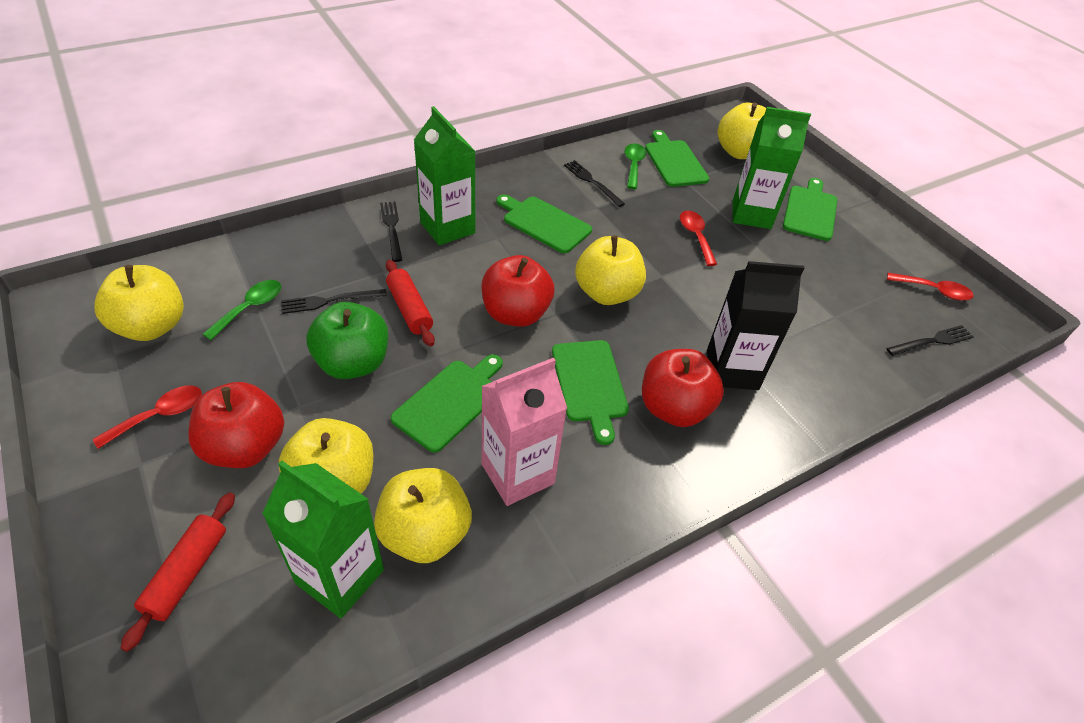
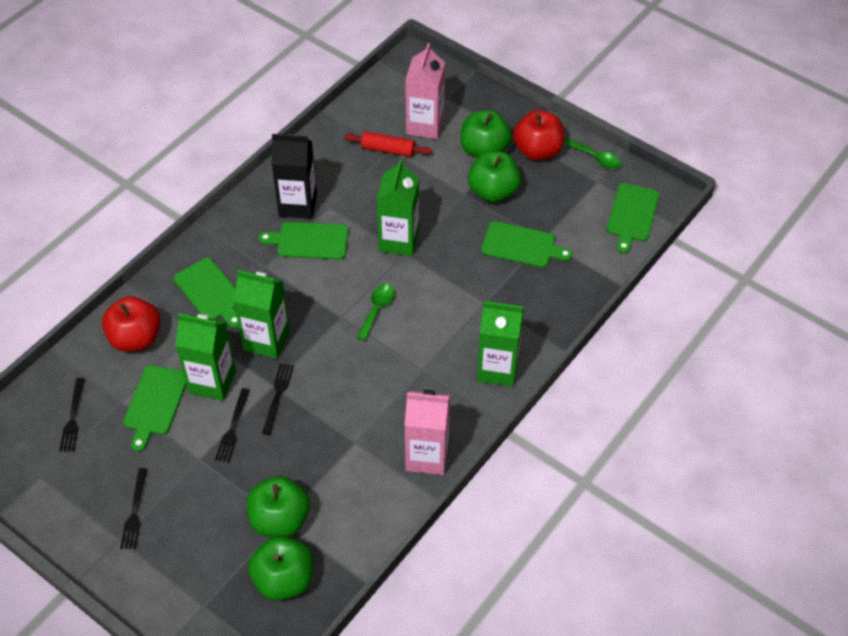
green apple: 1 -> 4
green carton: 3 -> 4
pink carton: 1 -> 2
red apple: 3 -> 2
red rolling pin: 2 -> 1
red spoon: 3 -> 0
yellow apple: 5 -> 0

